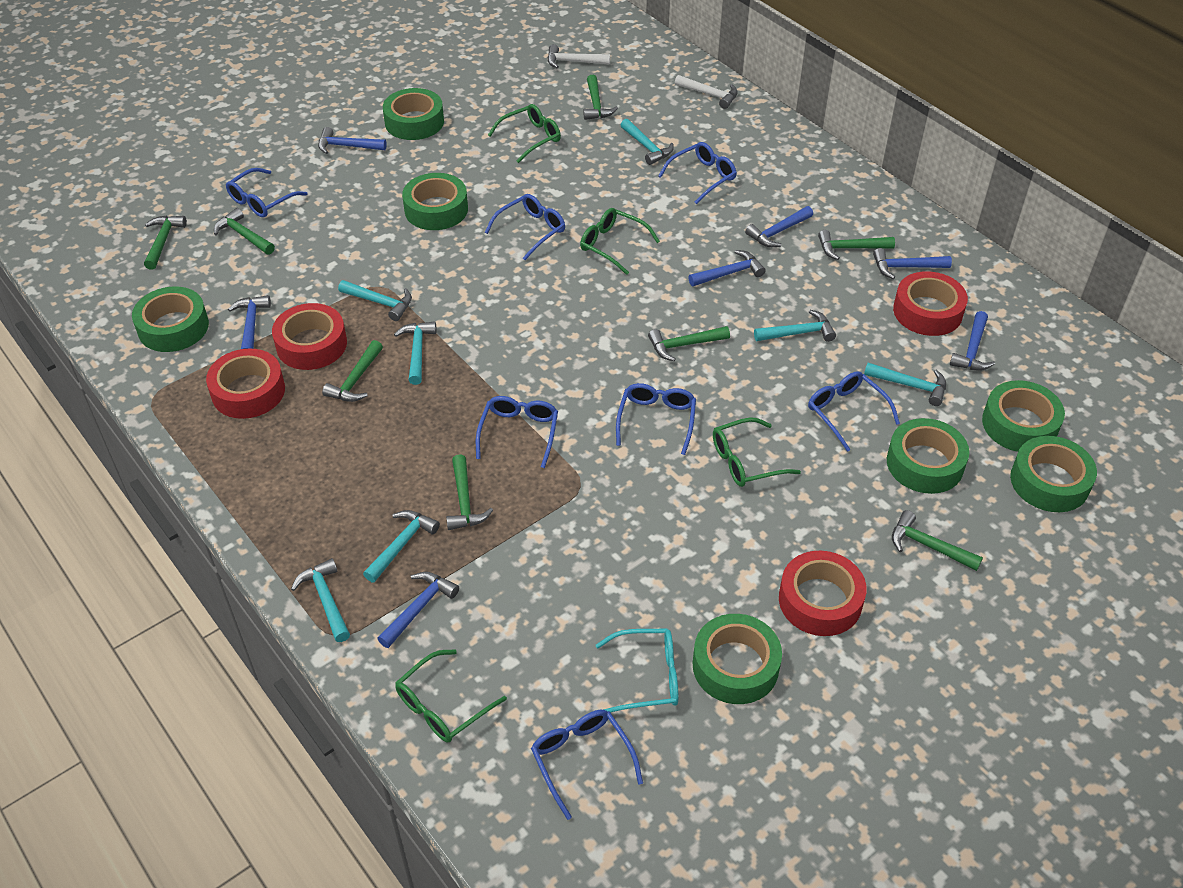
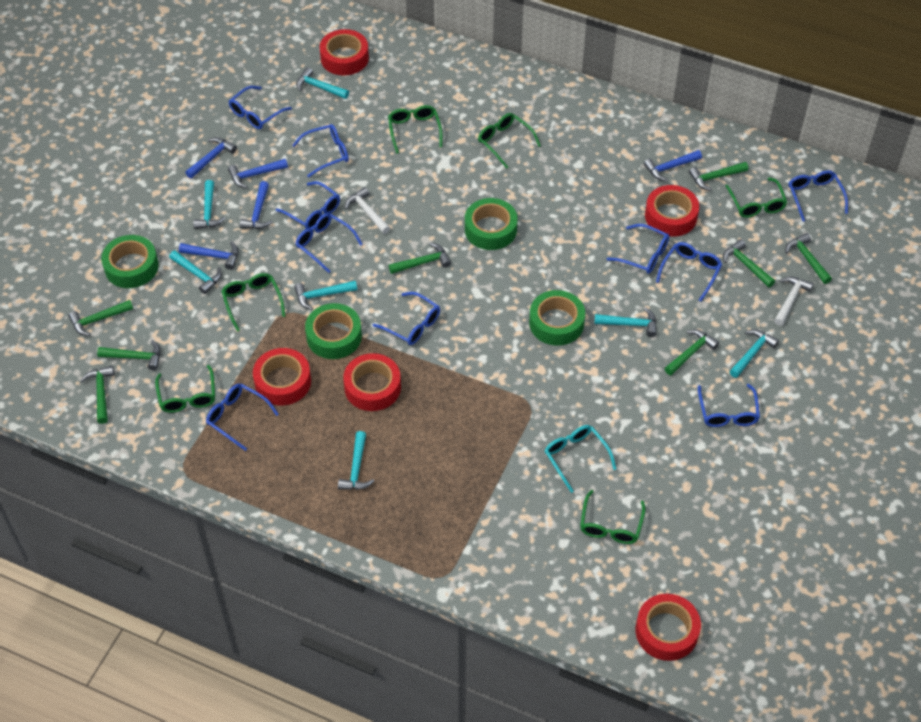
blue glasses: 7 -> 10
blue hammer: 7 -> 5
green glasses: 4 -> 6
green tape: 7 -> 4
red tape: 4 -> 5

